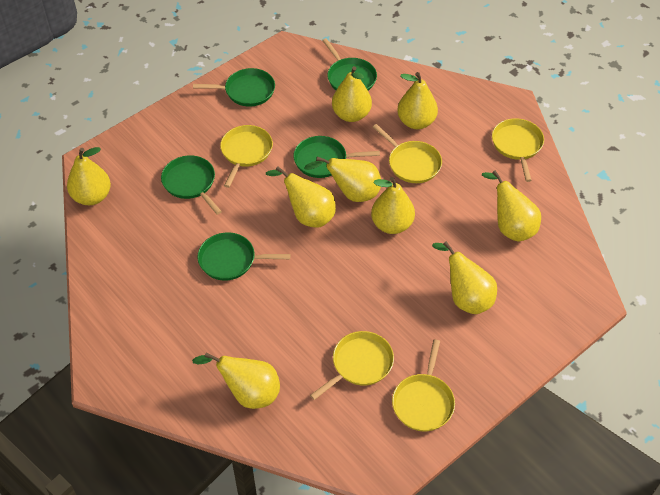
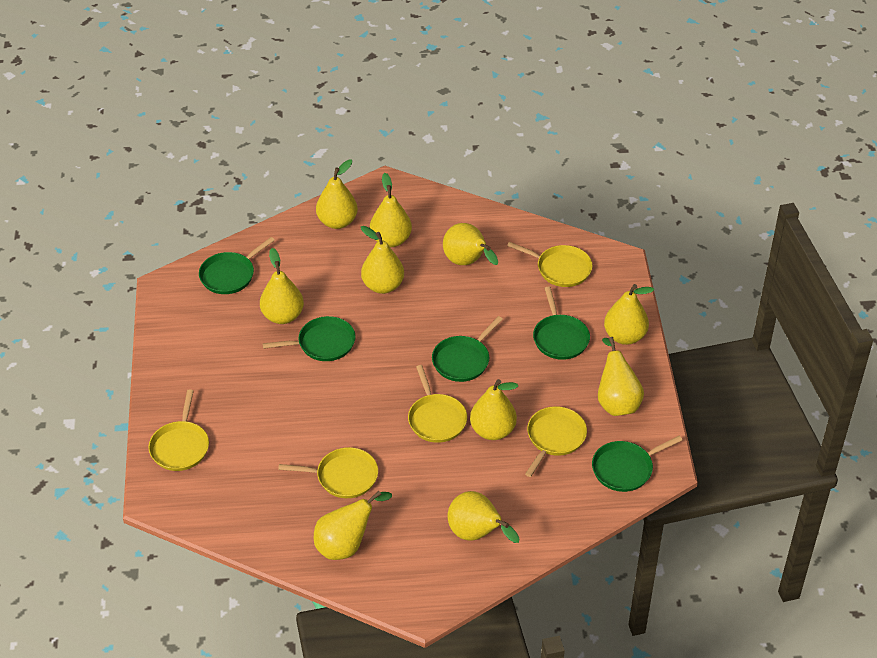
yellow pear: 9 -> 10

